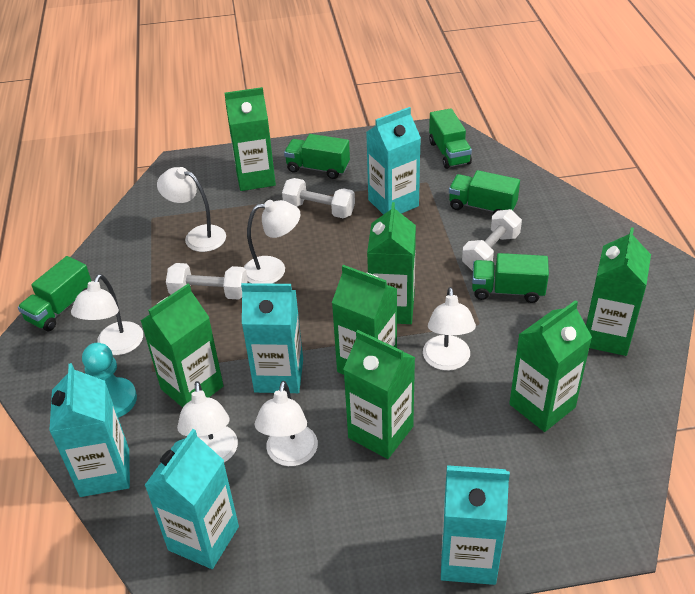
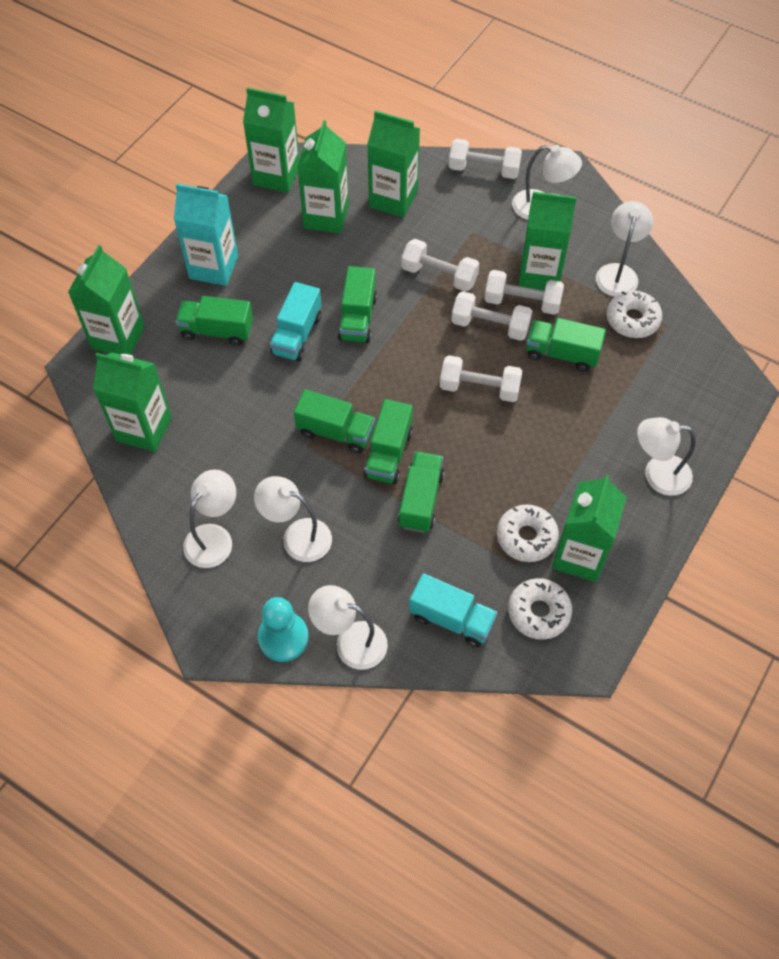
green truck: 5 -> 6
turquoise carton: 5 -> 1
turquoise truck: 0 -> 2
white donut: 0 -> 3
white dumbbell: 3 -> 5

